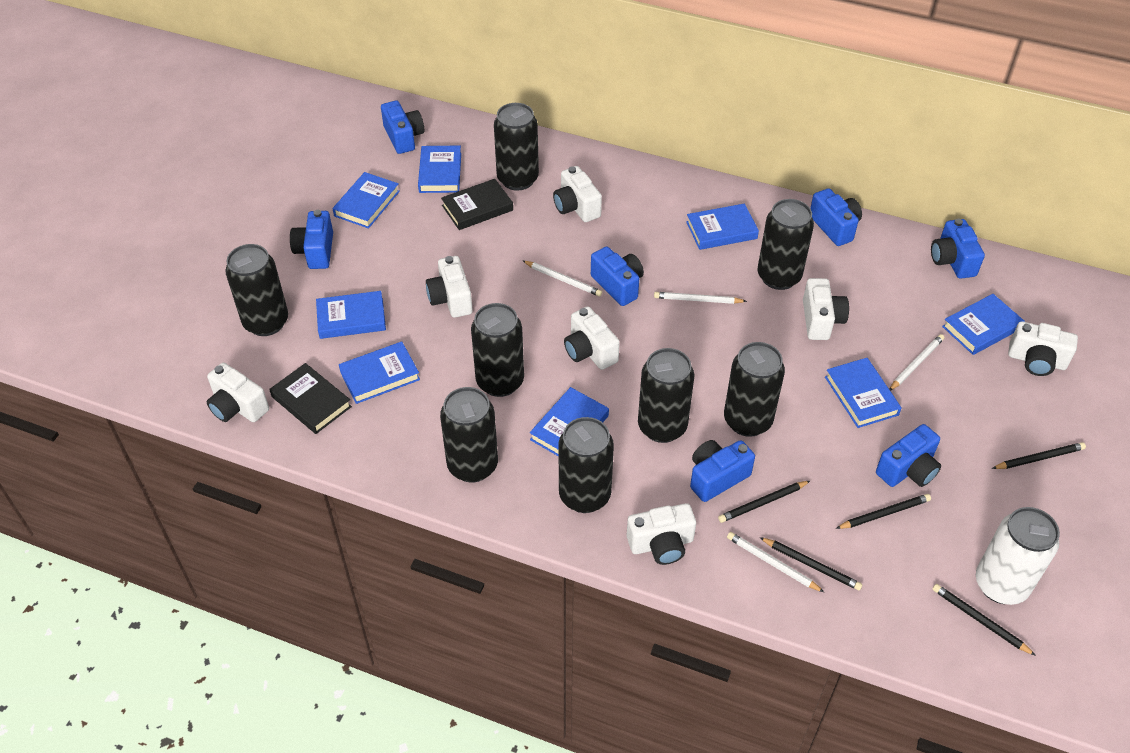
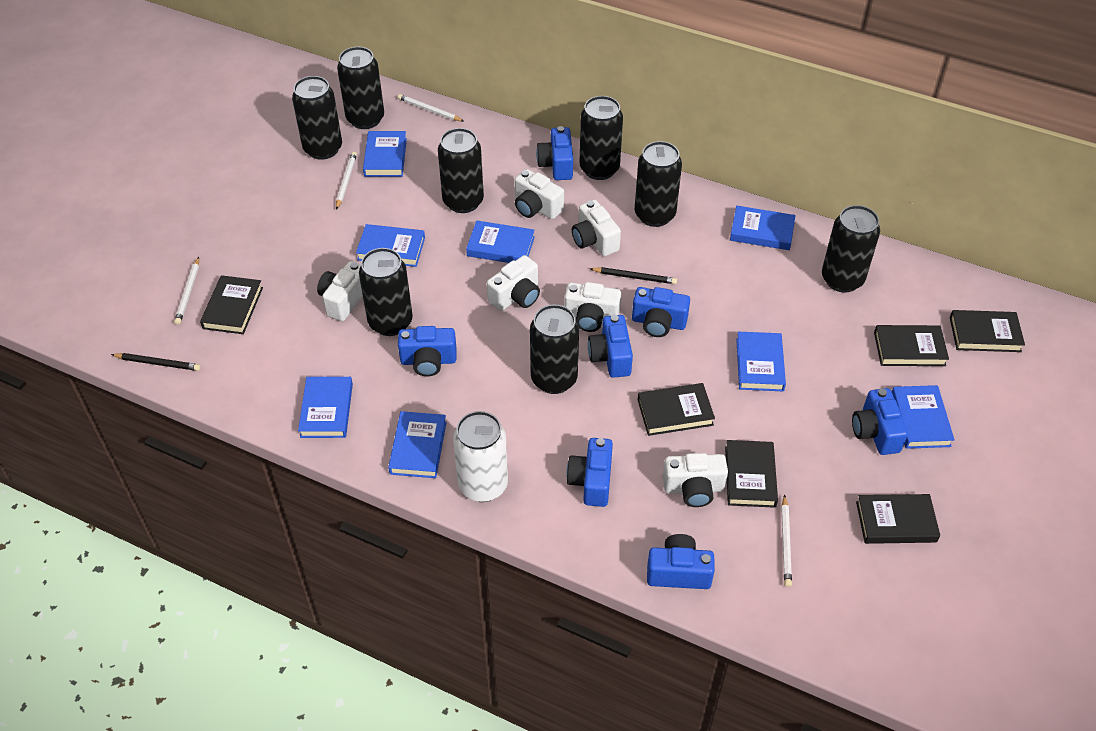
black book: 2 -> 6
black pencil: 5 -> 2
white camera: 7 -> 6

